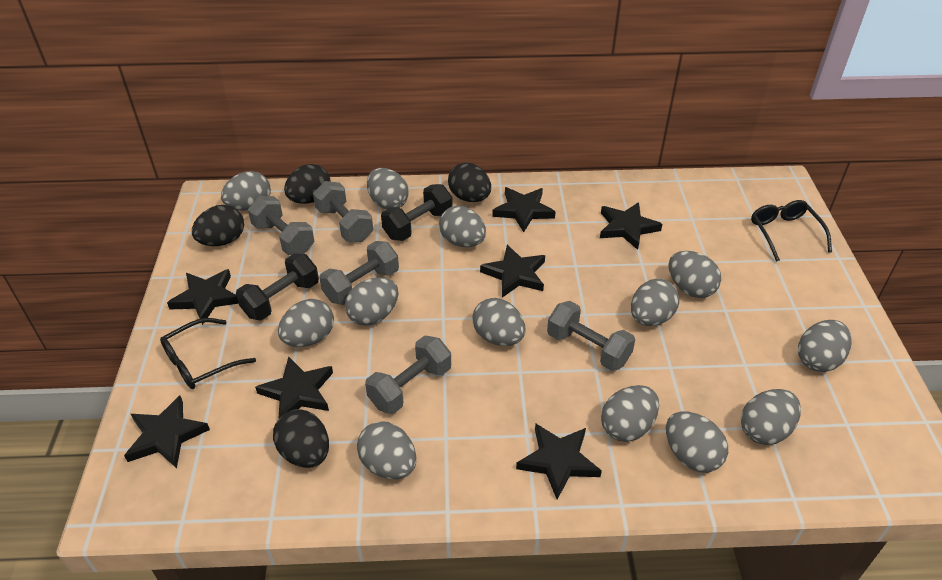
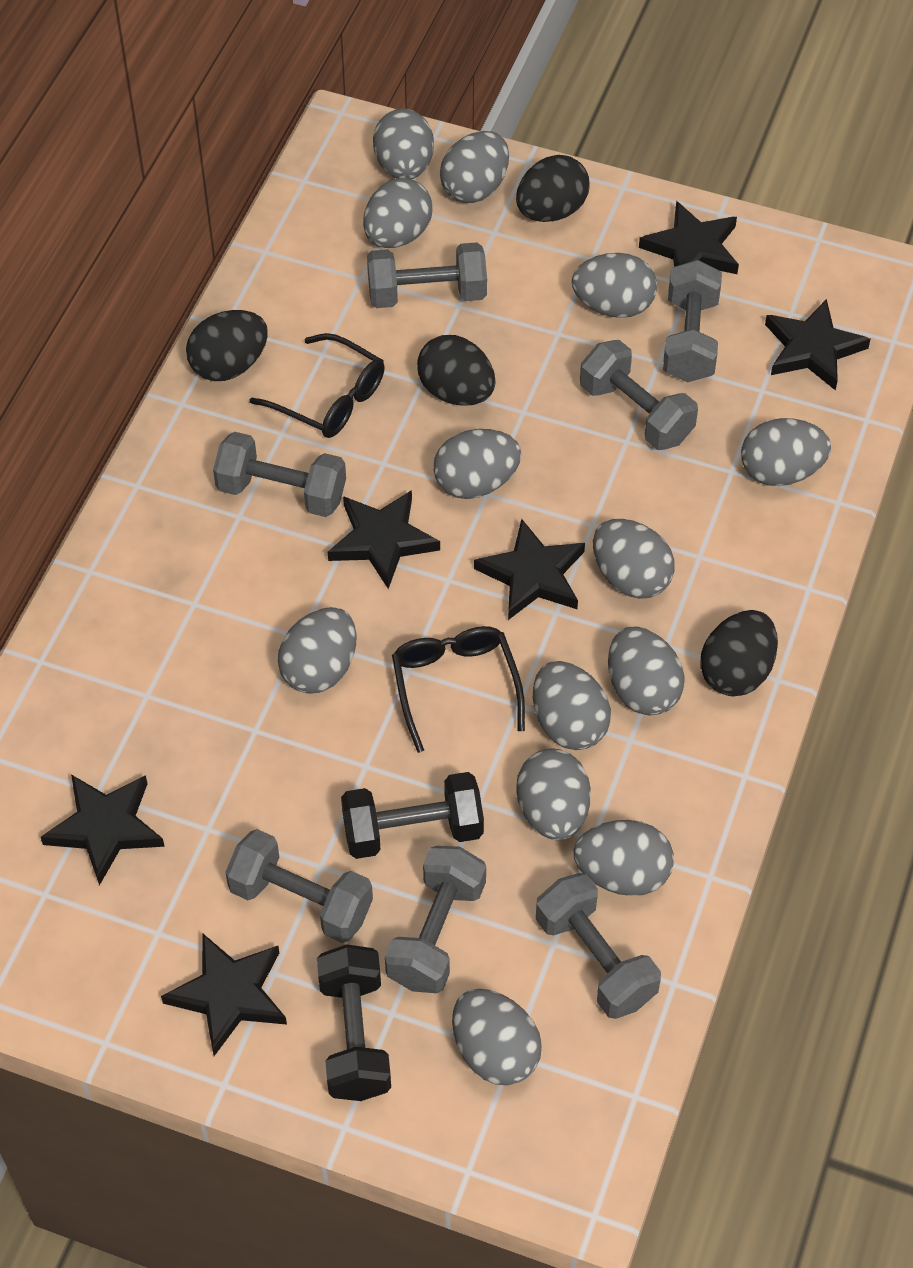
black star: 7 -> 6
grey dumbbell: 5 -> 7

